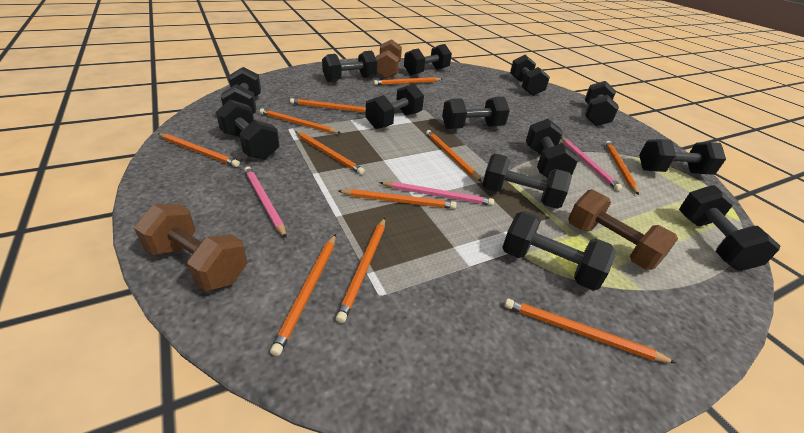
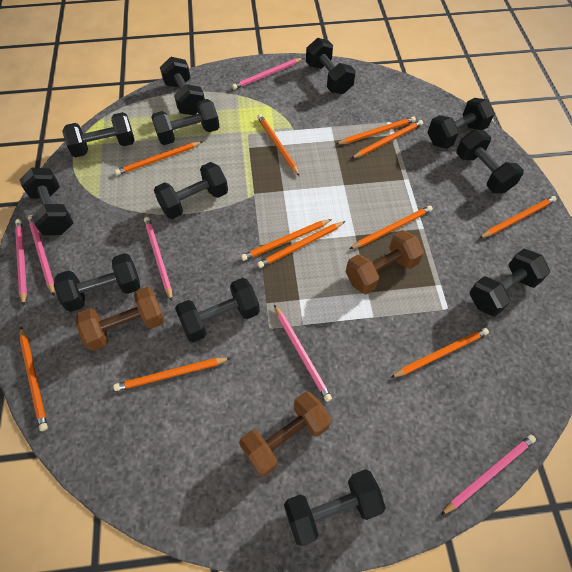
black dumbbell: 13 -> 12
pink pencil: 3 -> 6

